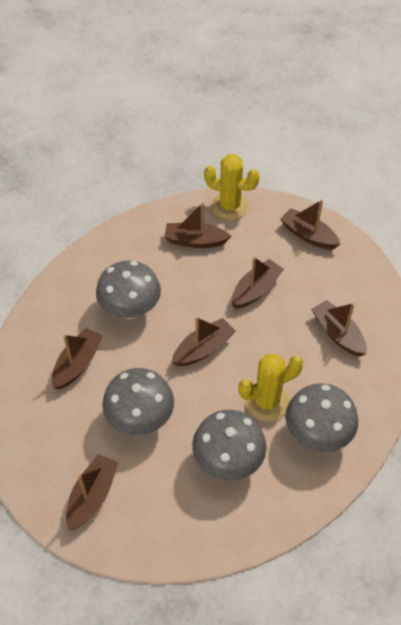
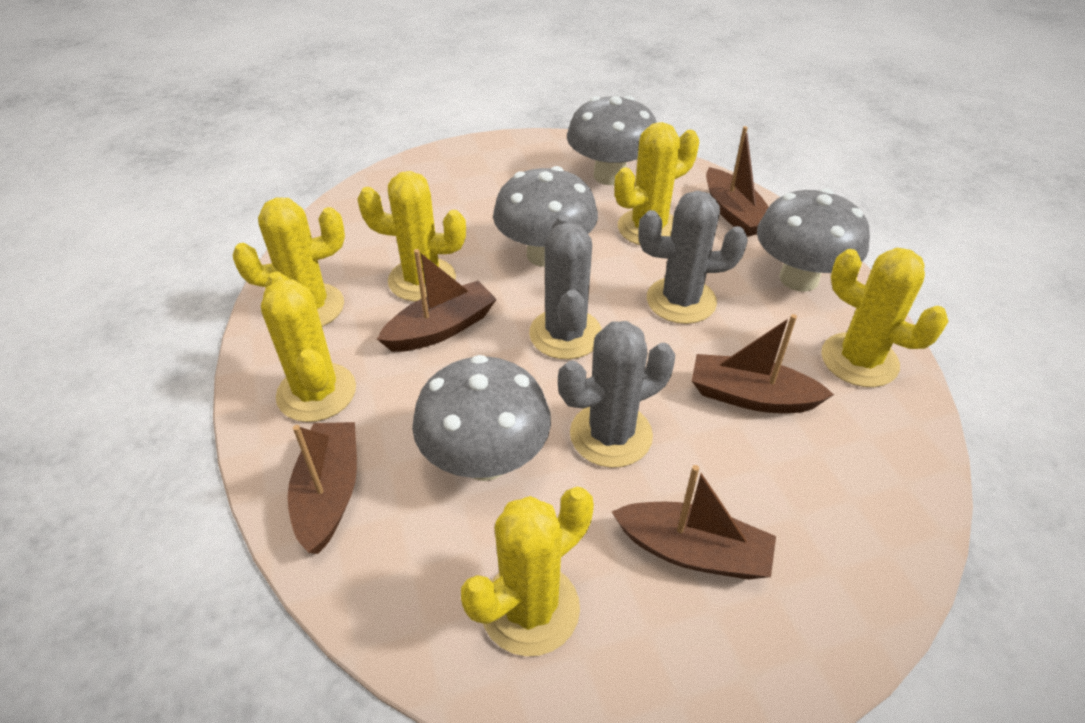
brown boat: 7 -> 5
grey cactus: 0 -> 3
yellow cactus: 2 -> 6

